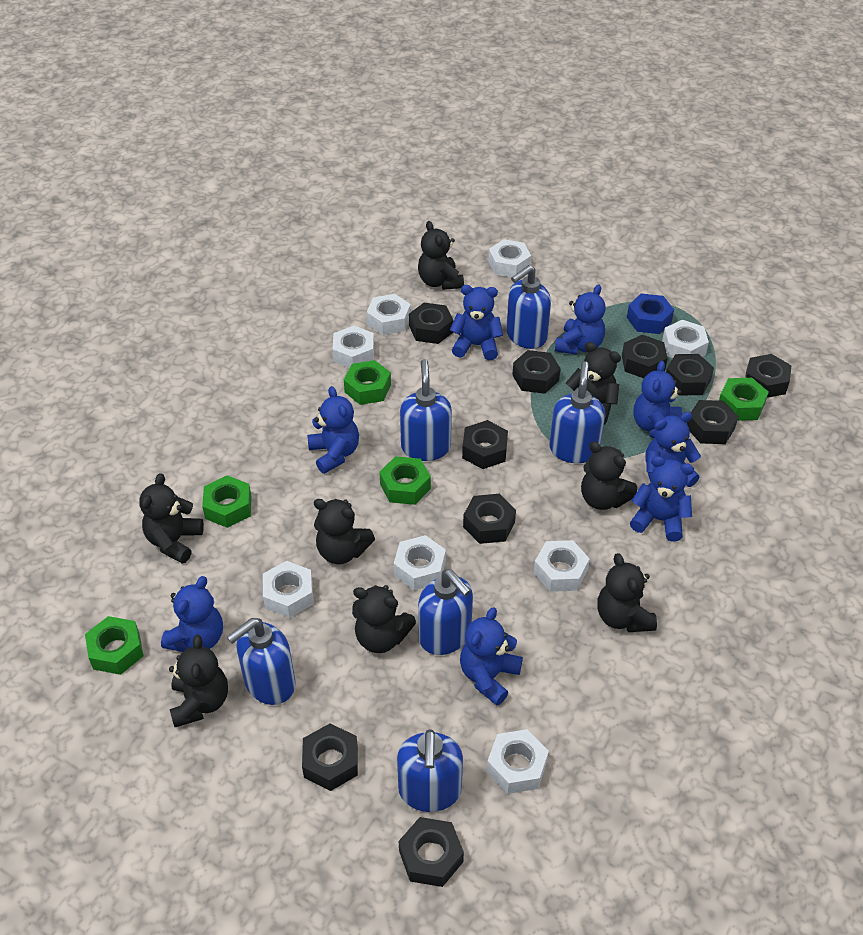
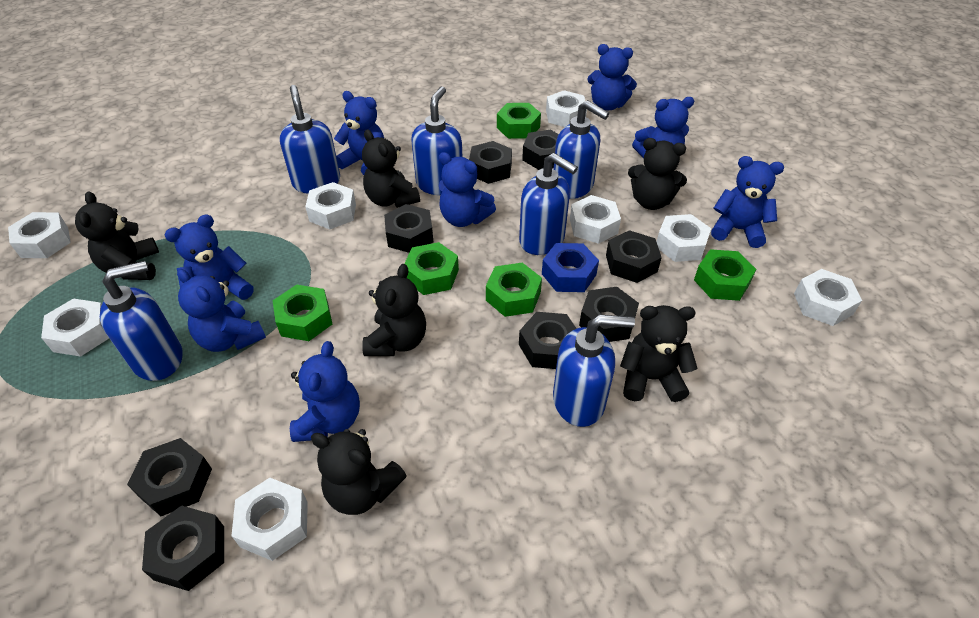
black nut: 10 -> 8
black teddy bear: 8 -> 6

